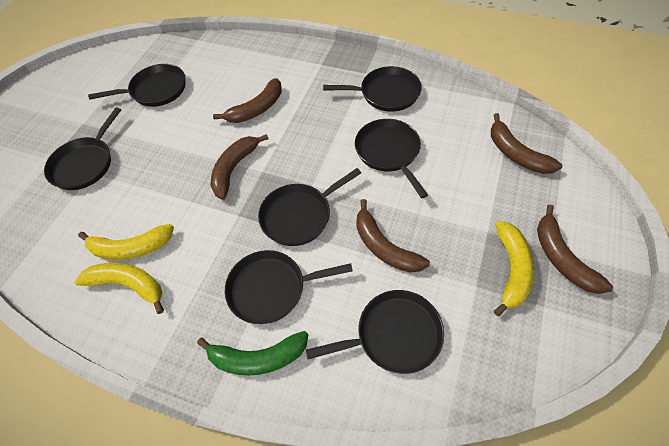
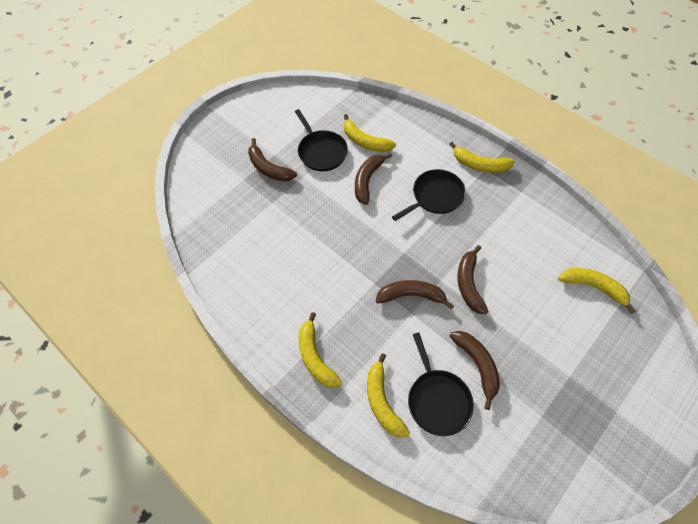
black pan: 7 -> 3
green banana: 1 -> 0
yellow banana: 3 -> 5

